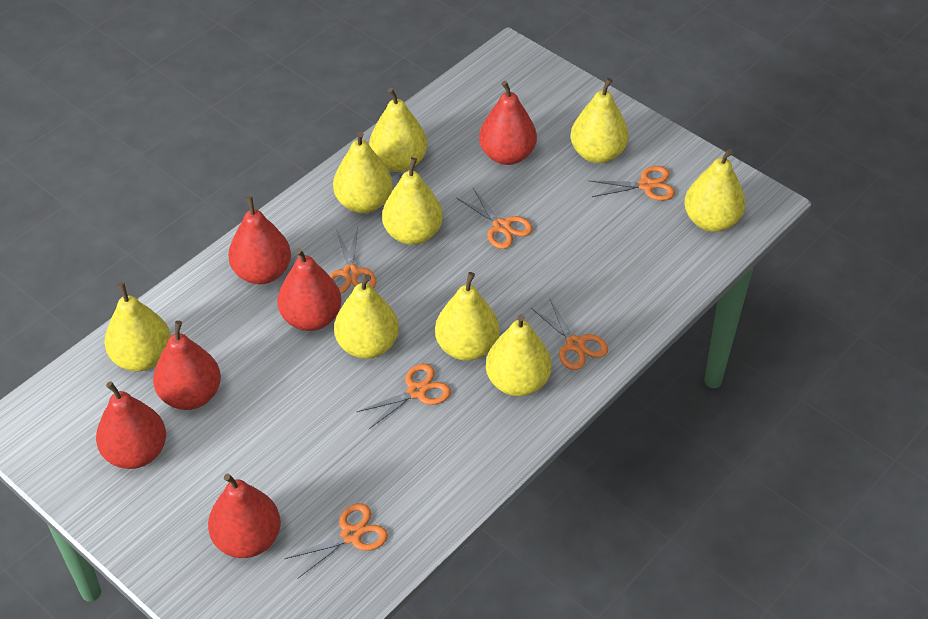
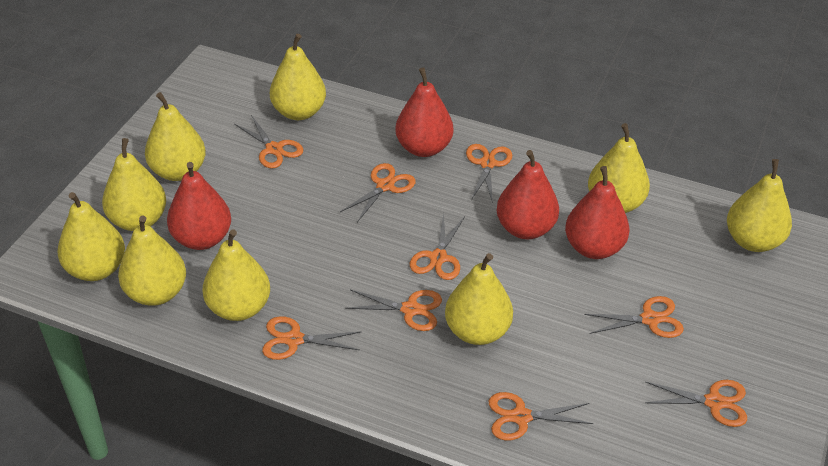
orange scissors: 6 -> 9
red pear: 6 -> 4

